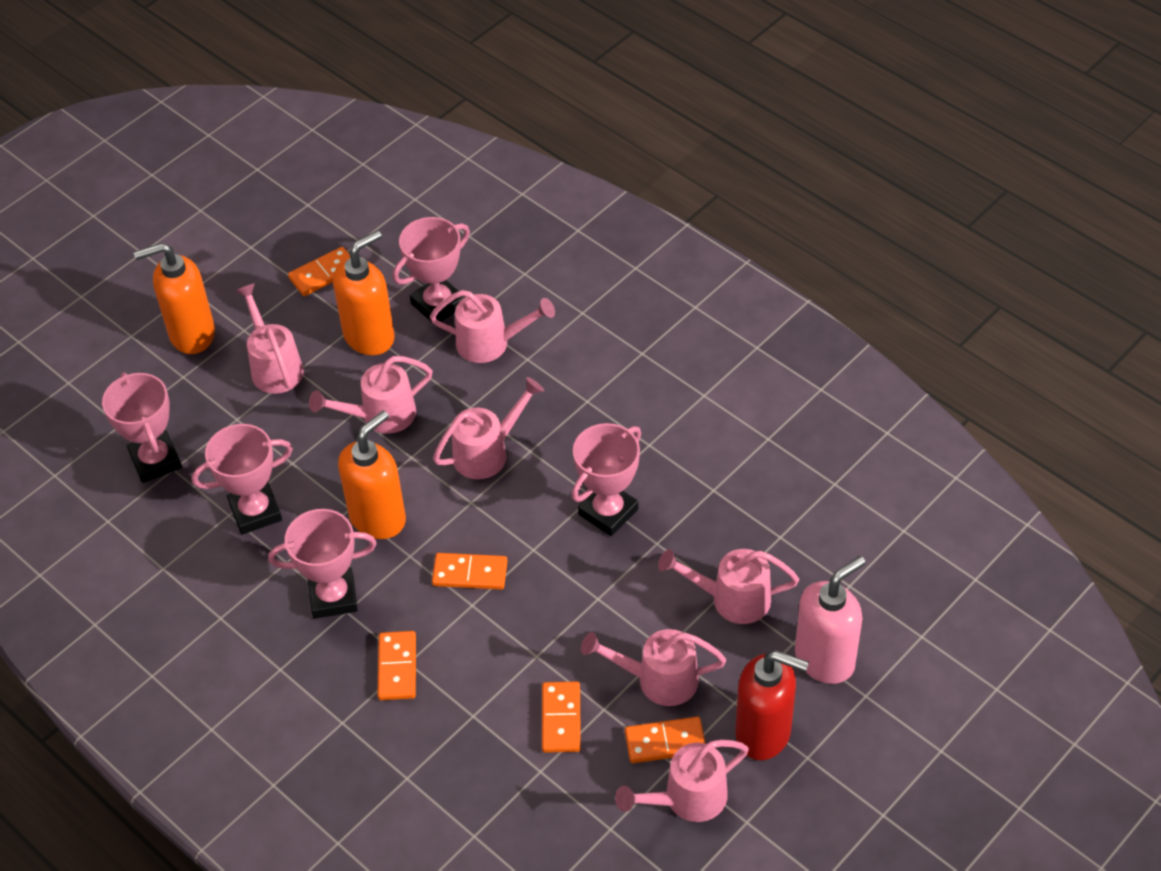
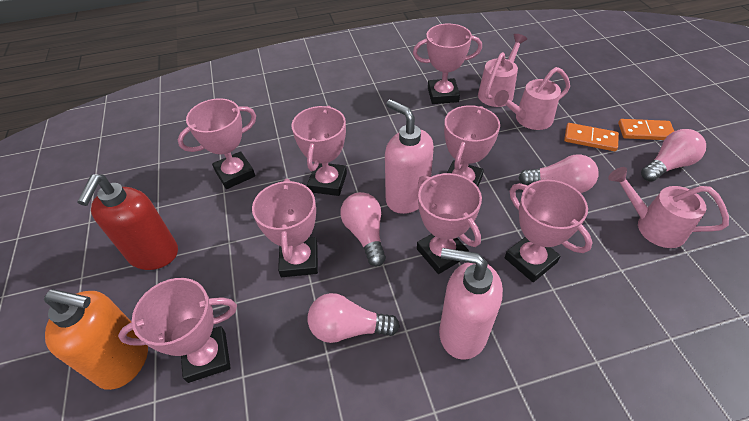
orange domino: 5 -> 2
orange soap dispenser: 3 -> 1
pink light bulb: 0 -> 4
pink soap dispenser: 1 -> 2
pink trophy: 5 -> 8
pink watering can: 7 -> 3

